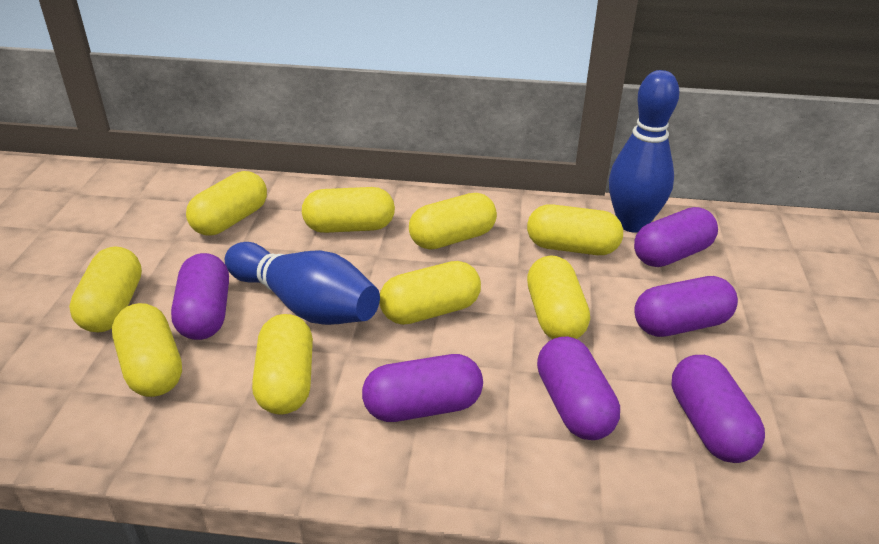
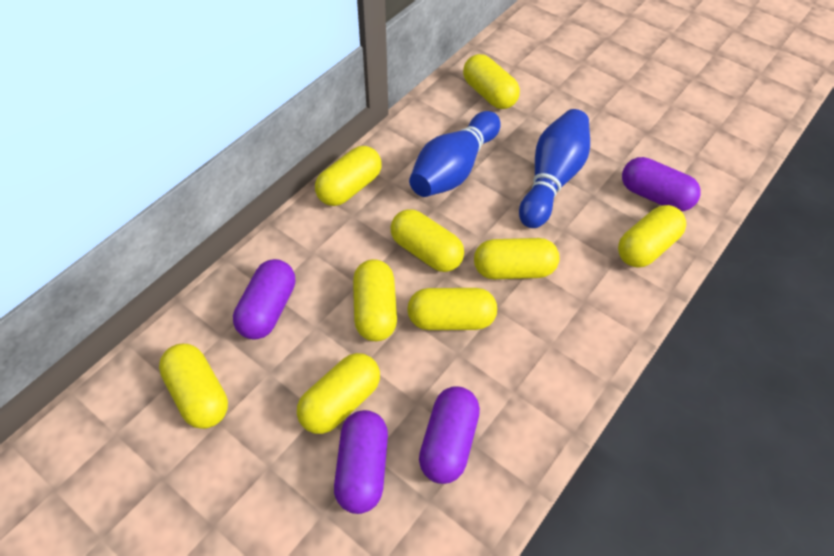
purple capsule: 6 -> 4

